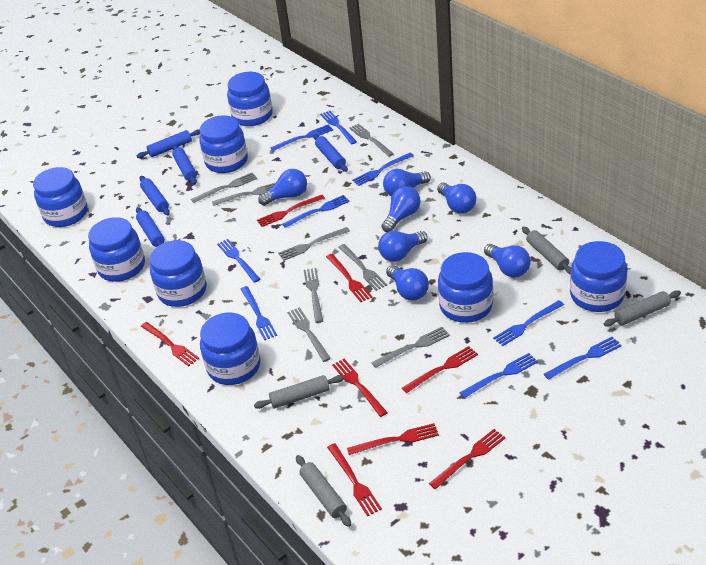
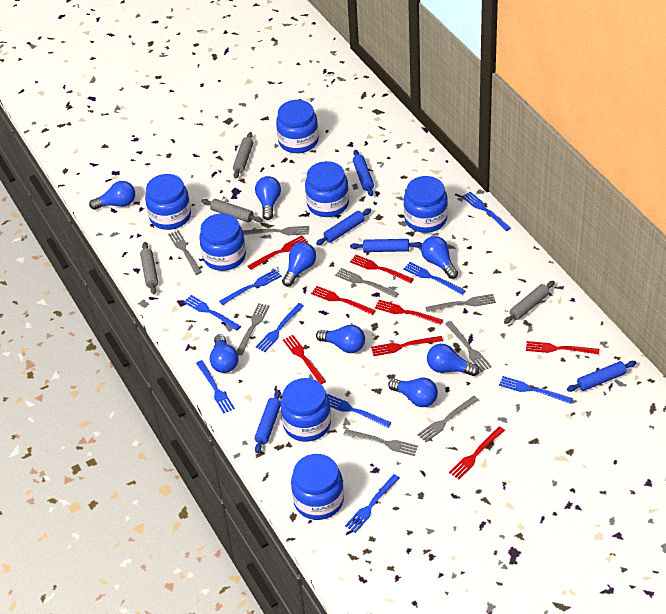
blue jar: 8 -> 7
blue light bulb: 7 -> 8

